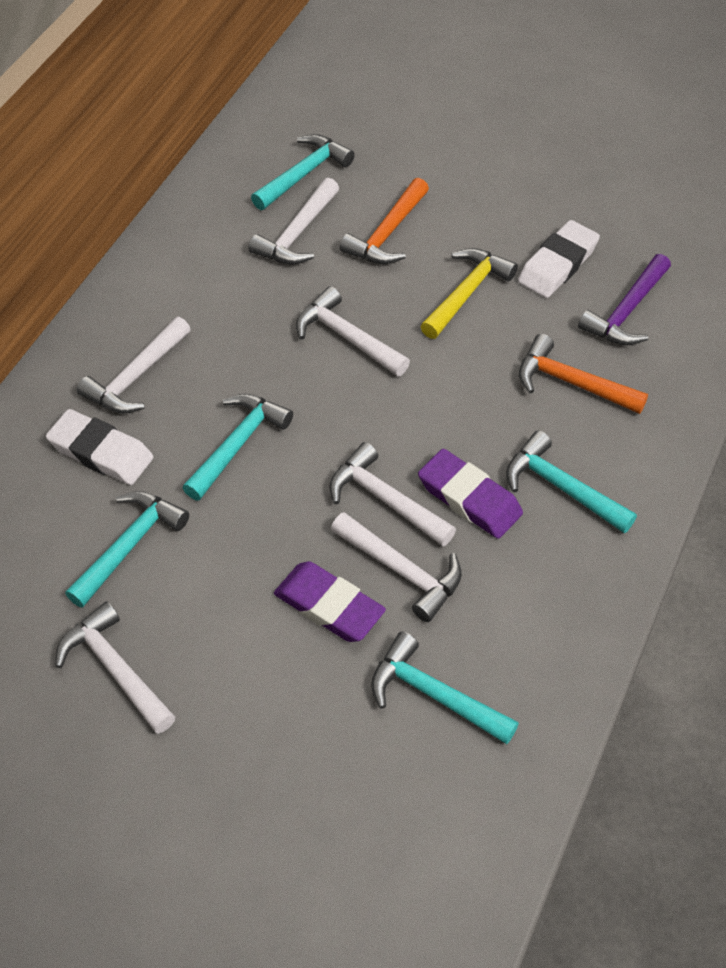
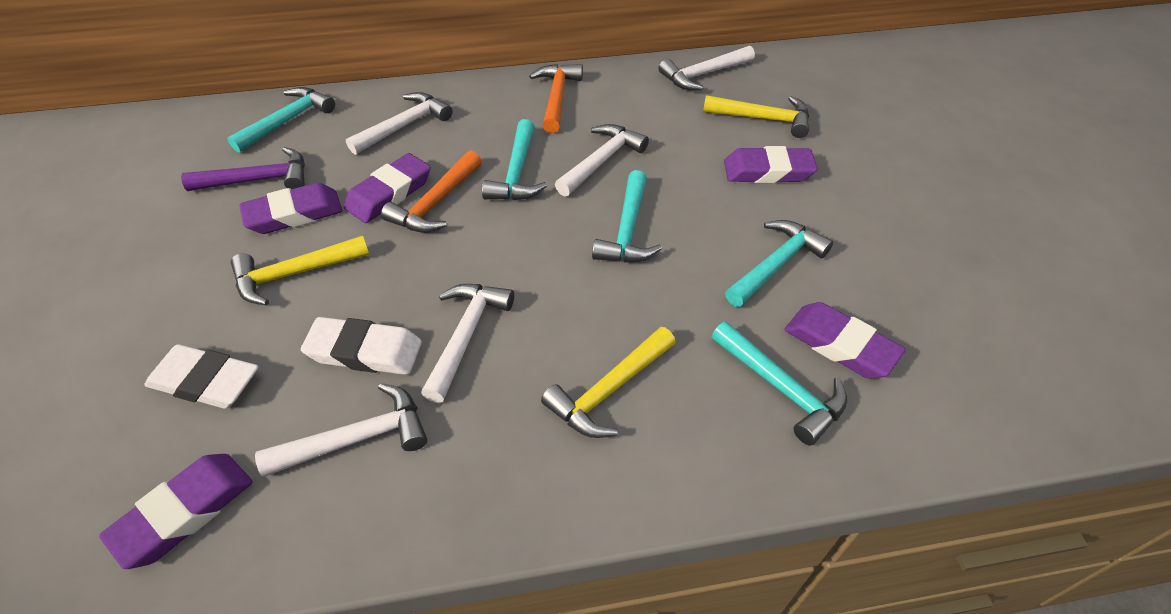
purple eraser: 2 -> 5
white hammer: 6 -> 5
yellow hammer: 1 -> 3

